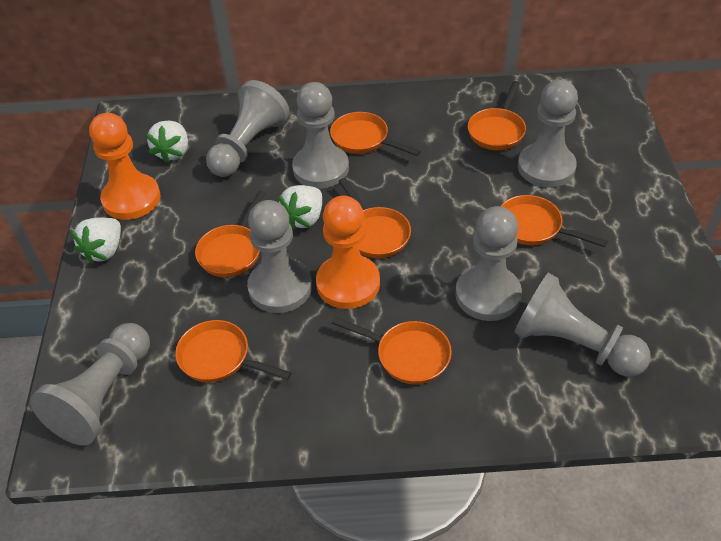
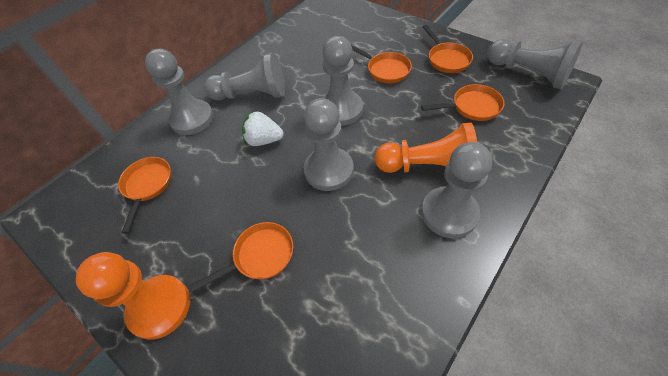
grey pawn: 7 -> 6
orange pan: 7 -> 5
white strawberry: 3 -> 1

